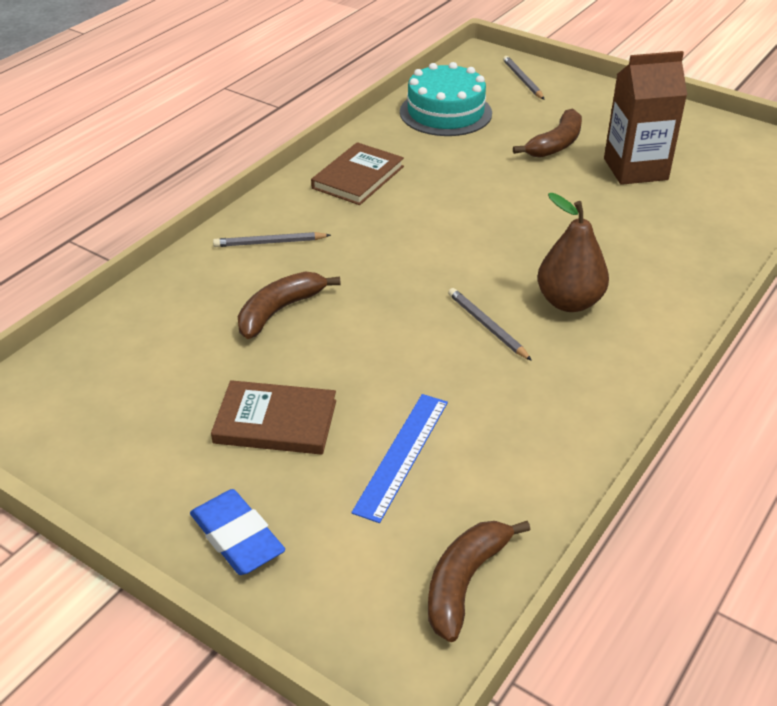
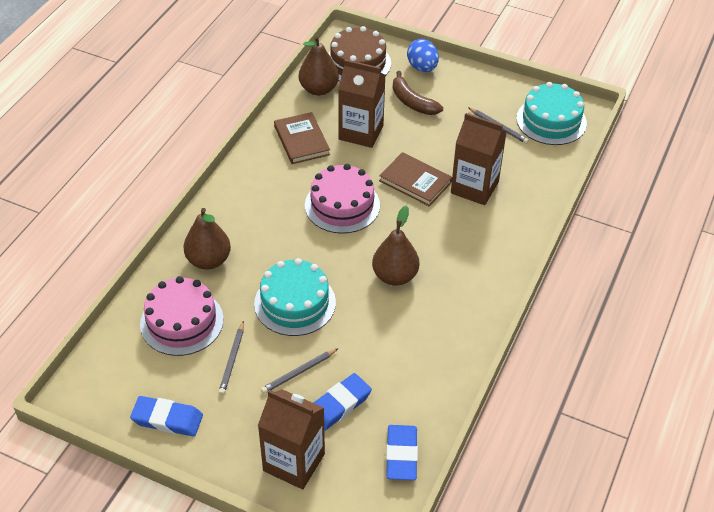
blue egg: 0 -> 1
blue eraser: 1 -> 3
blue ruler: 1 -> 0
brown banana: 3 -> 1
brown cake: 0 -> 1
brown carton: 1 -> 3
brown pear: 1 -> 3
pink cake: 0 -> 2
turquoise cake: 1 -> 2

